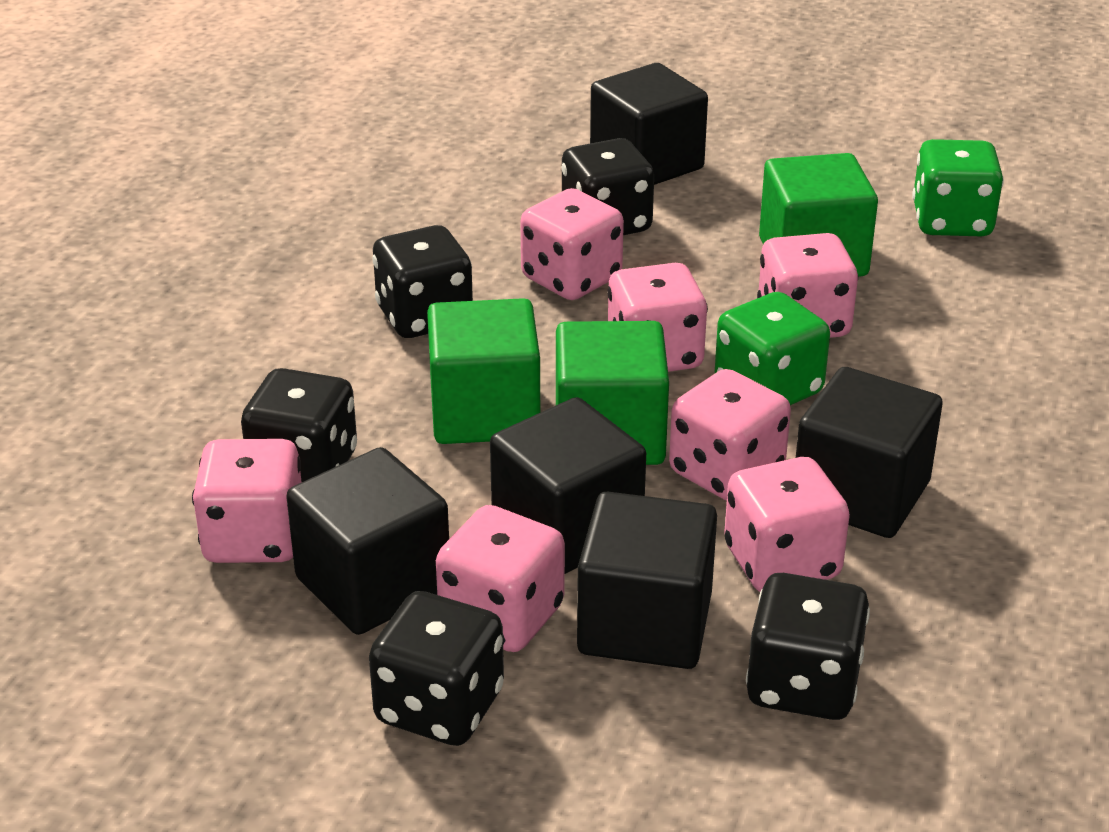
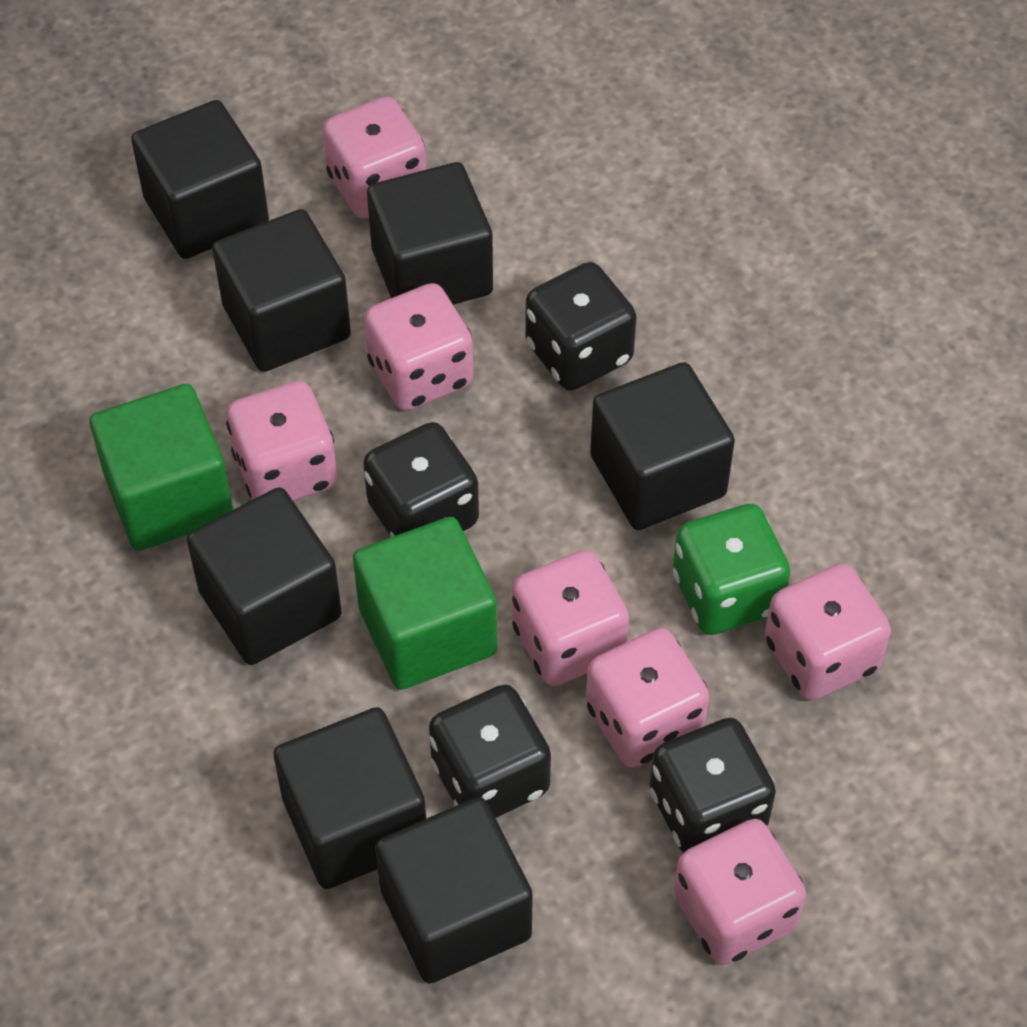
black cube: 5 -> 7
black dice: 5 -> 4
green cube: 3 -> 2
green dice: 2 -> 1

